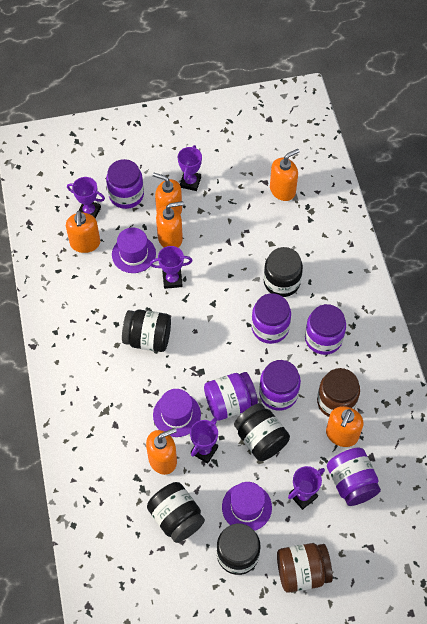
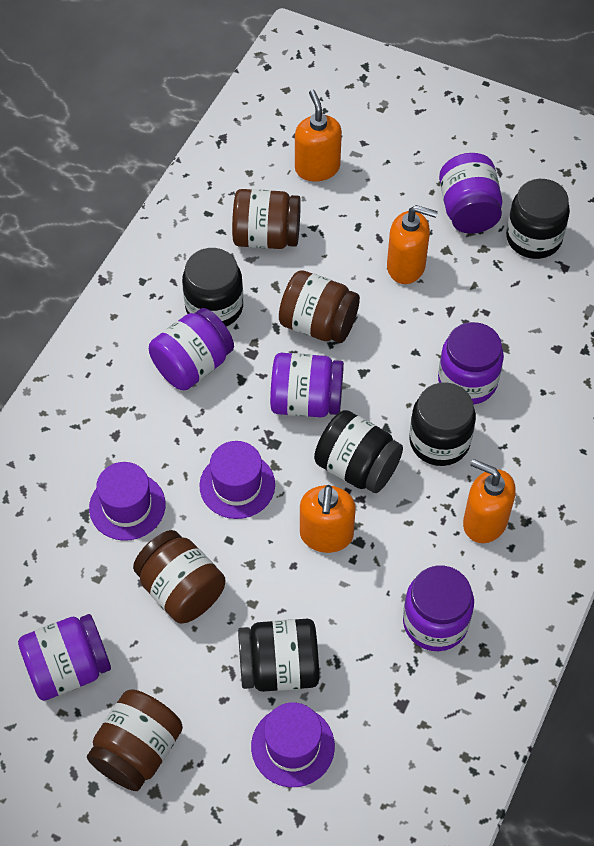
brown jar: 2 -> 4
orange soap dispenser: 6 -> 4
purple trophy: 5 -> 0

